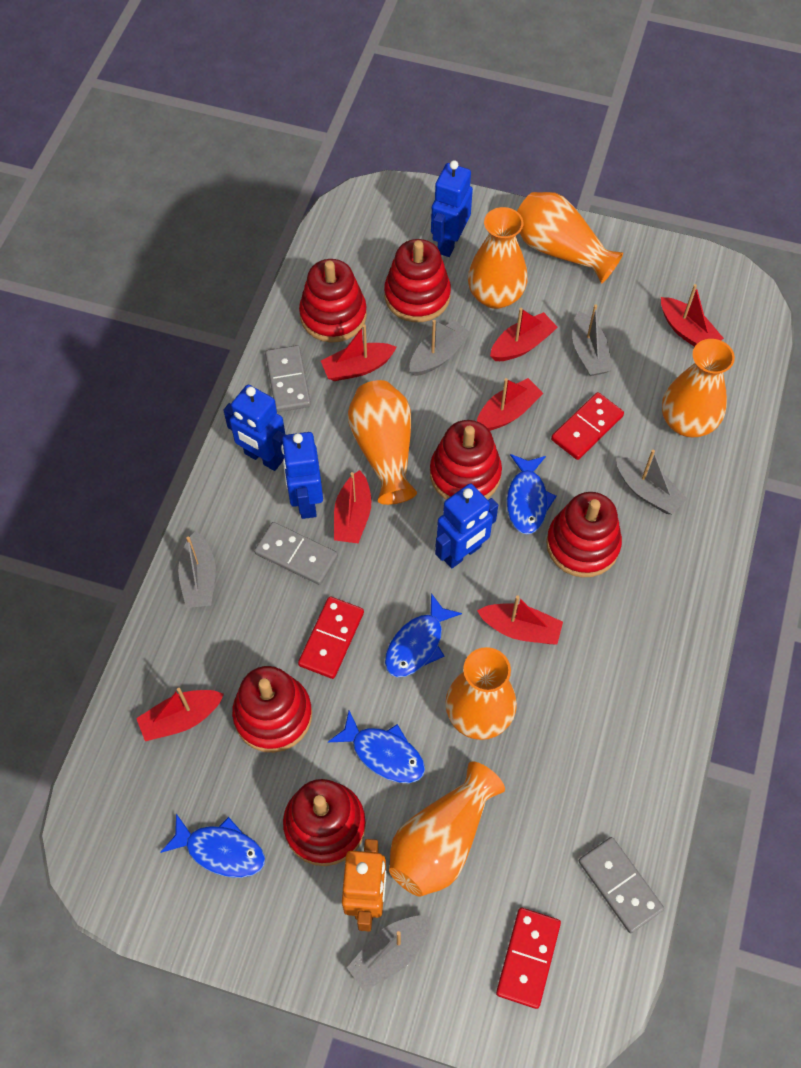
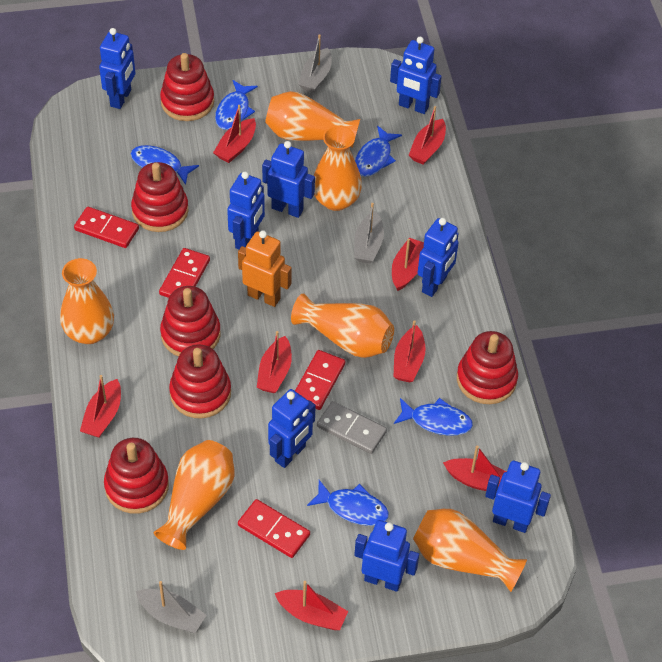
blue fish: 4 -> 5
blue robot: 4 -> 8
grey boat: 5 -> 3
grey domino: 3 -> 1
red boat: 7 -> 8
red domino: 3 -> 4

